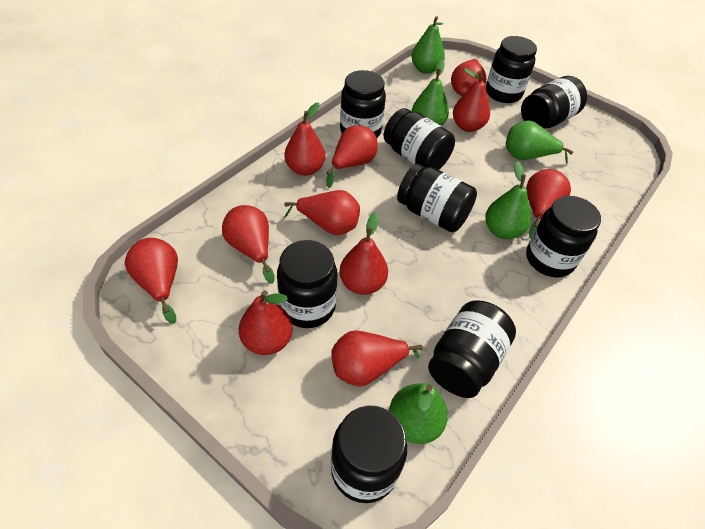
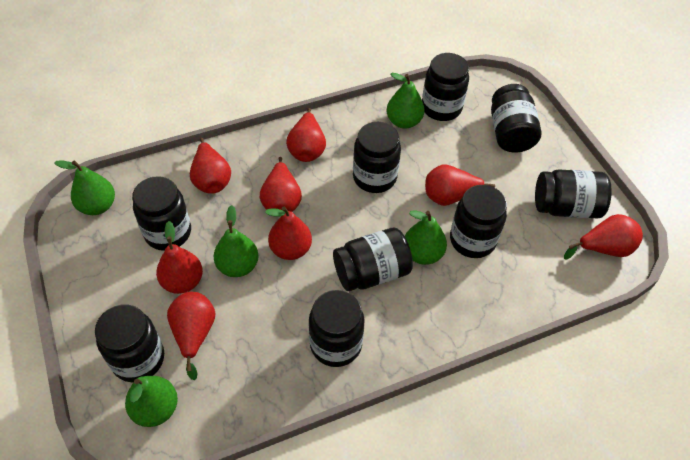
red pear: 11 -> 8

